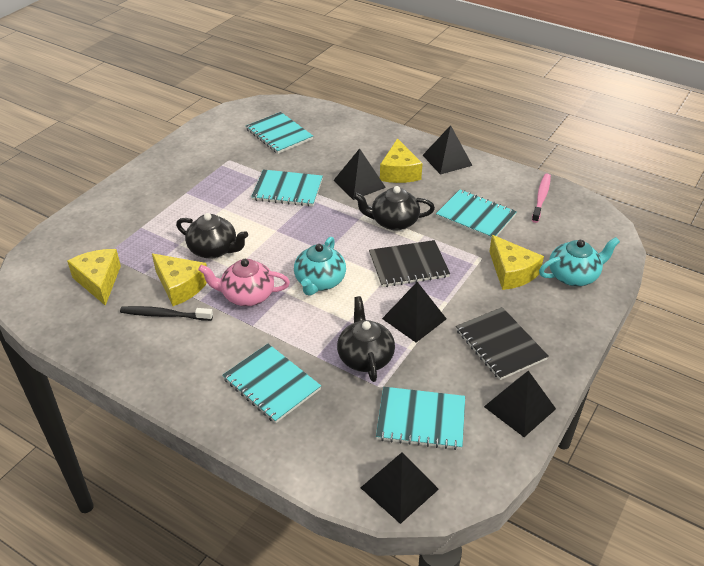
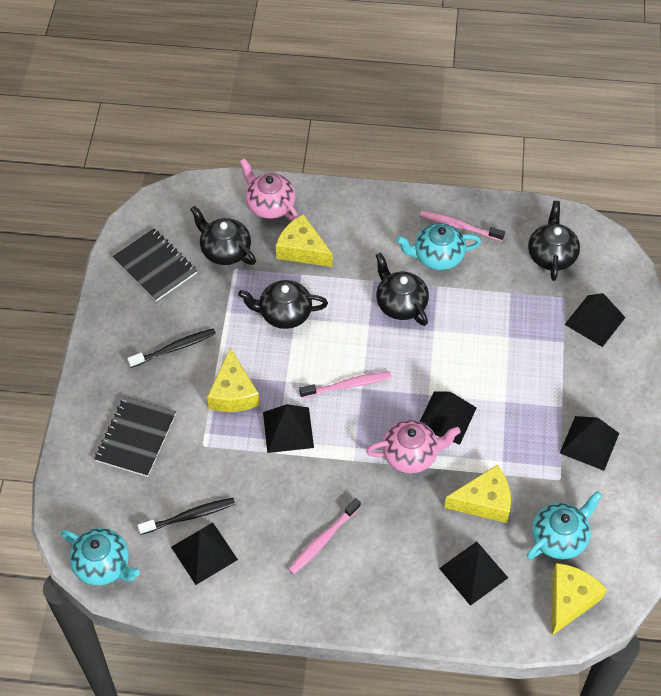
black pyramid: 5 -> 6
black teapot: 3 -> 4
black toothbrush: 1 -> 2
pink teapot: 1 -> 2
pink toothbrush: 1 -> 3
turquoise notebook: 5 -> 0
turquoise teapot: 2 -> 3

